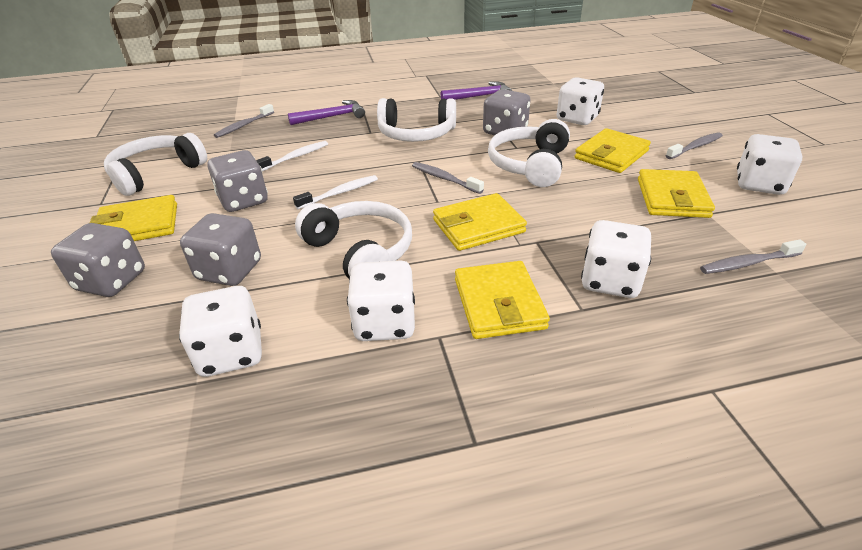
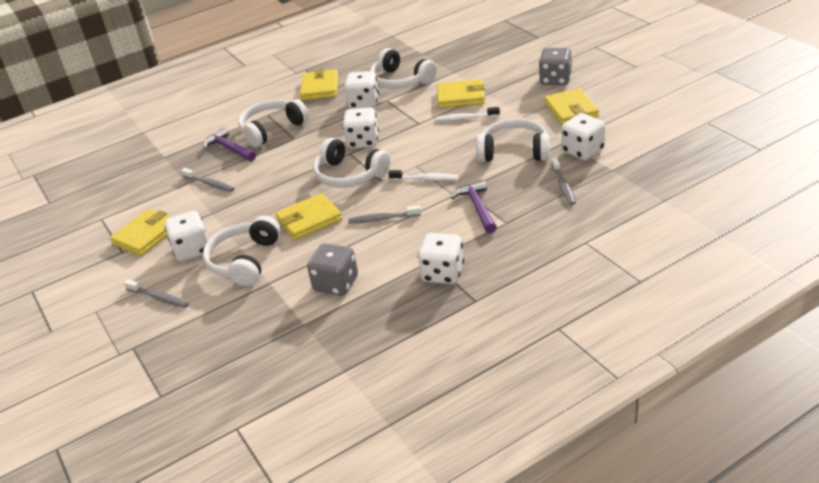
grey dice: 4 -> 2
white headphones: 4 -> 5

